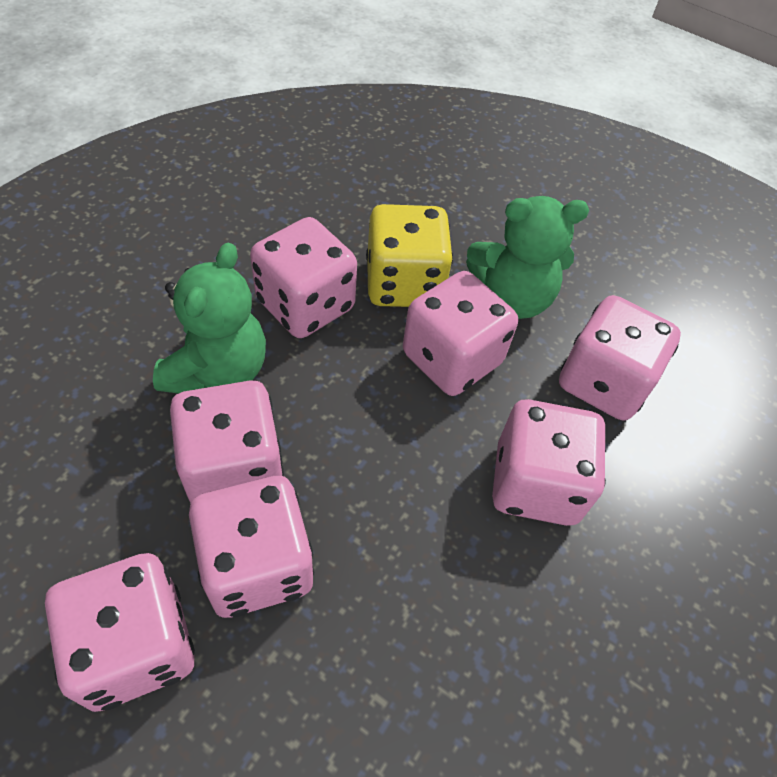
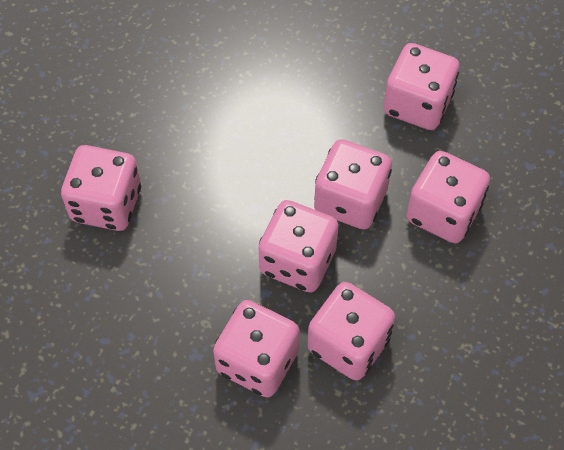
green teddy bear: 2 -> 0
yellow dice: 1 -> 0

